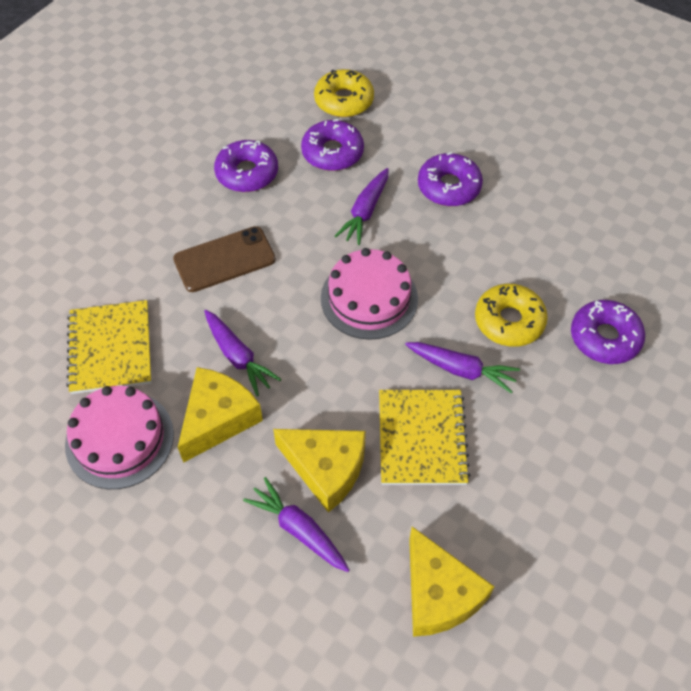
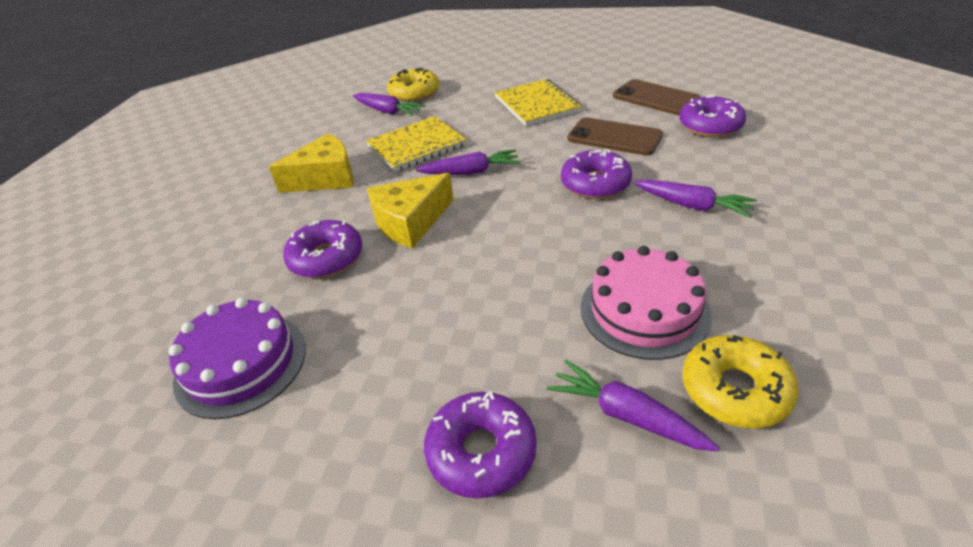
brown phone: 1 -> 2
pink cake: 2 -> 1
purple cake: 0 -> 1
yellow cheese: 3 -> 2

